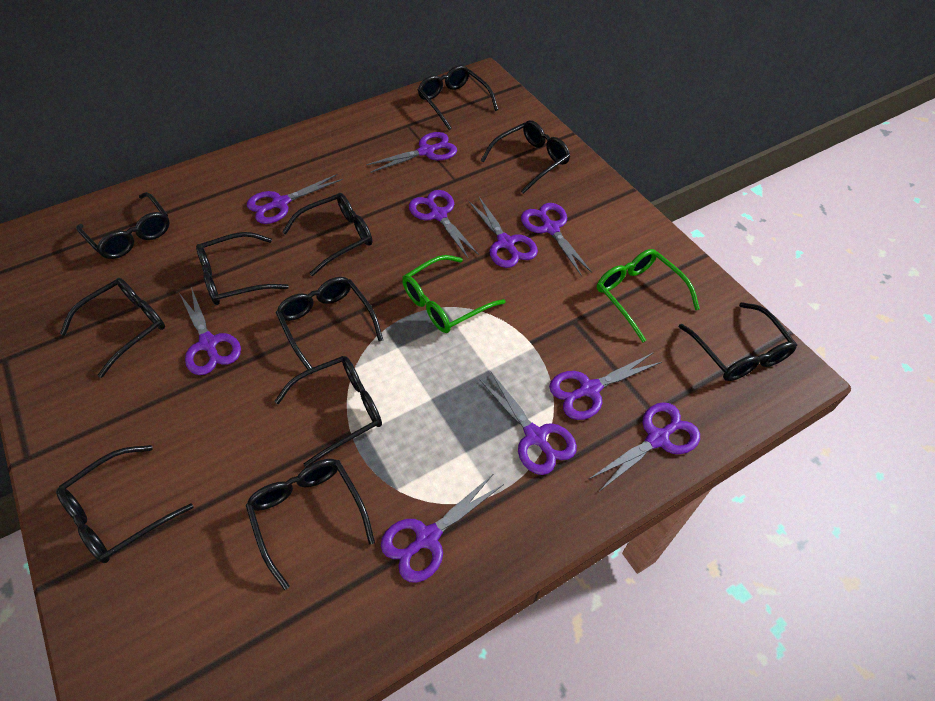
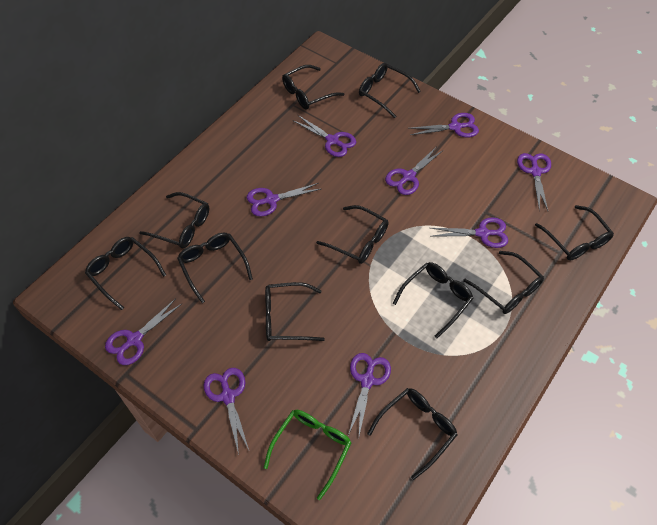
green glasses: 2 -> 1
purple scissors: 10 -> 9

